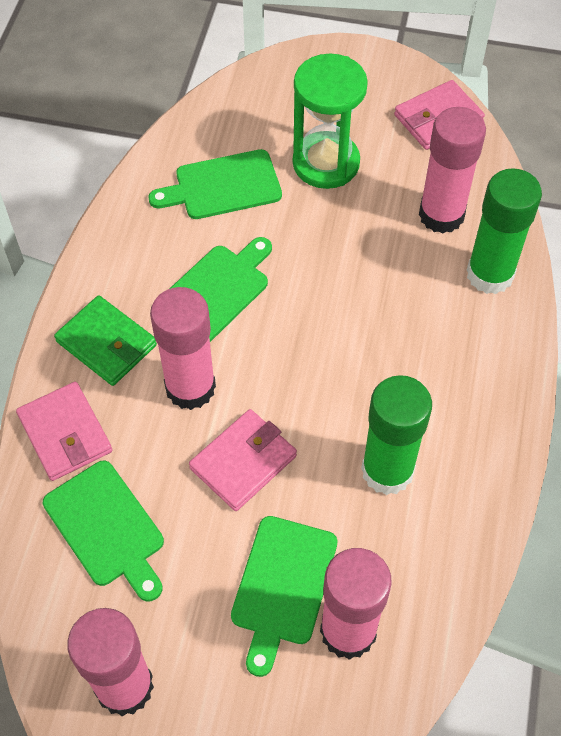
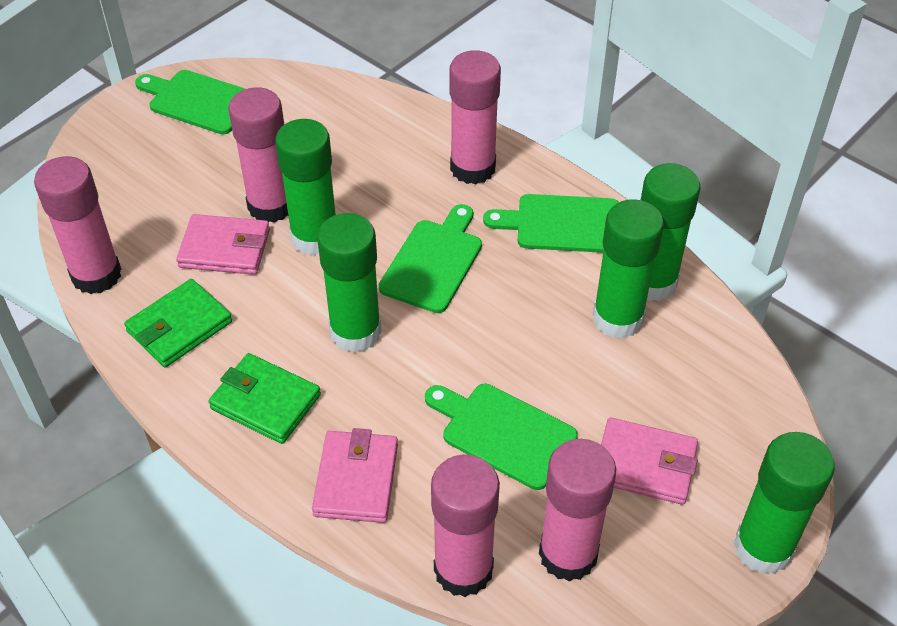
green glue stick: 2 -> 5
green hourglass: 1 -> 0
green wallet: 1 -> 2
pink glue stick: 4 -> 5

